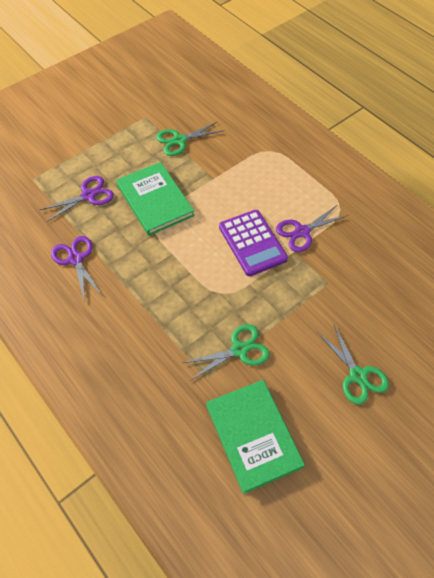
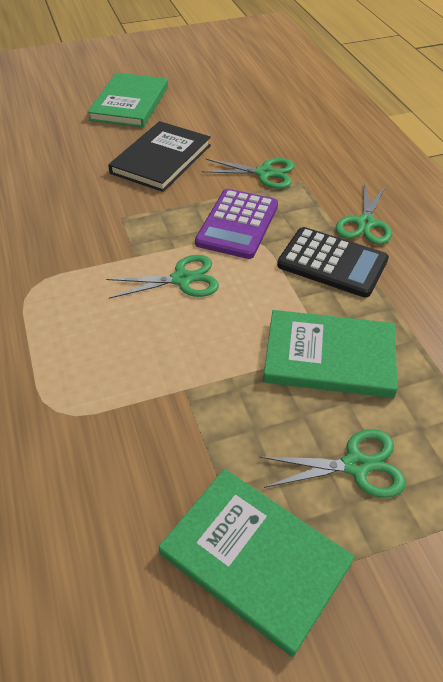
black book: 0 -> 1
black calculator: 0 -> 1
green book: 2 -> 3
green scissors: 3 -> 4
purple scissors: 3 -> 0

